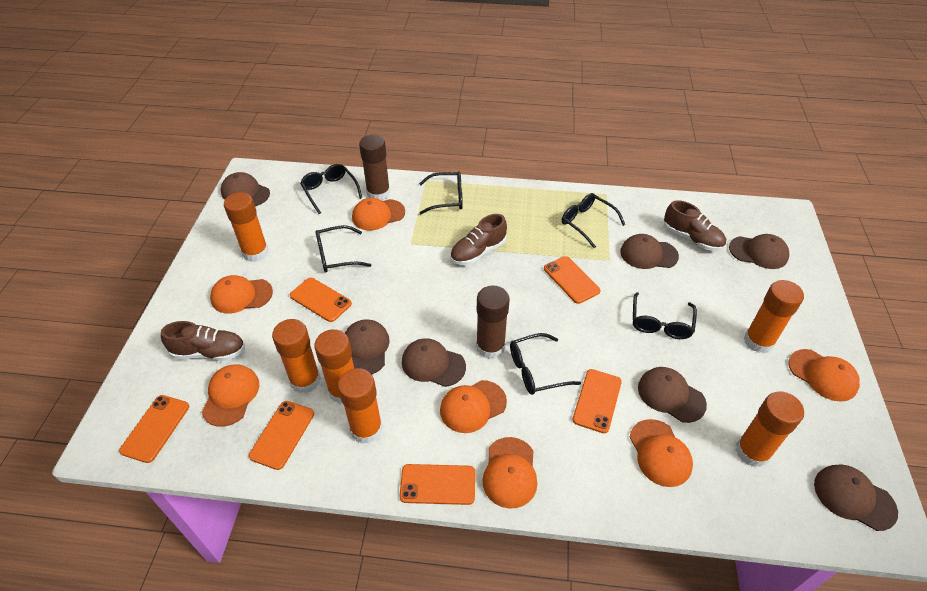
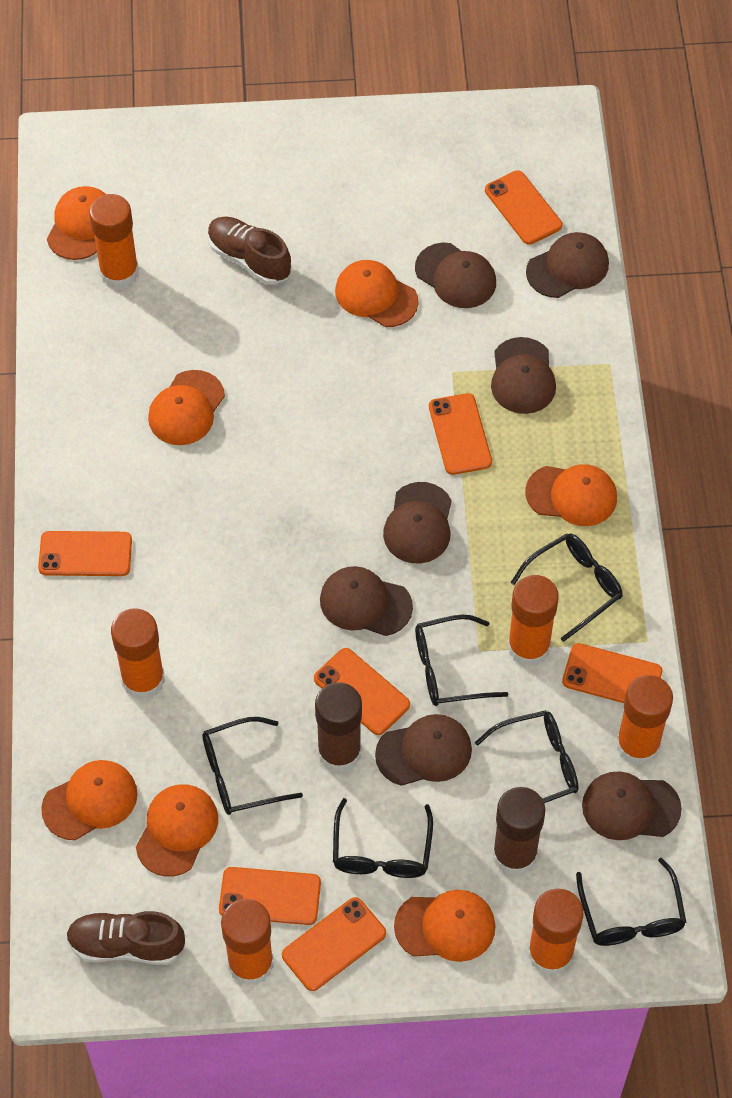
brown shoe: 3 -> 2
orange phone: 6 -> 7

